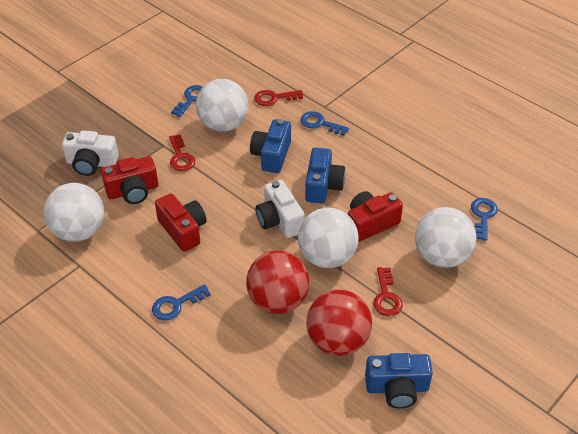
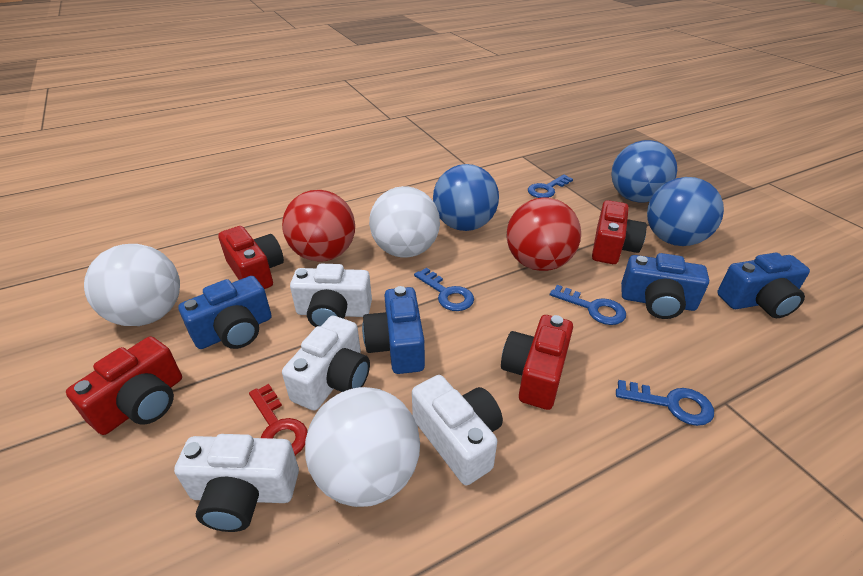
blue ball: 0 -> 3
blue camera: 3 -> 4
red camera: 3 -> 4
red key: 3 -> 1
white ball: 4 -> 3
white camera: 2 -> 4

